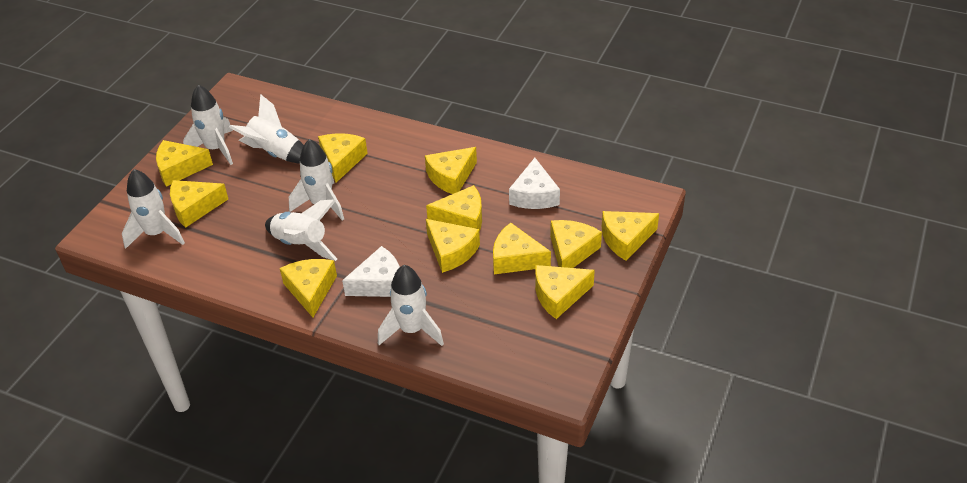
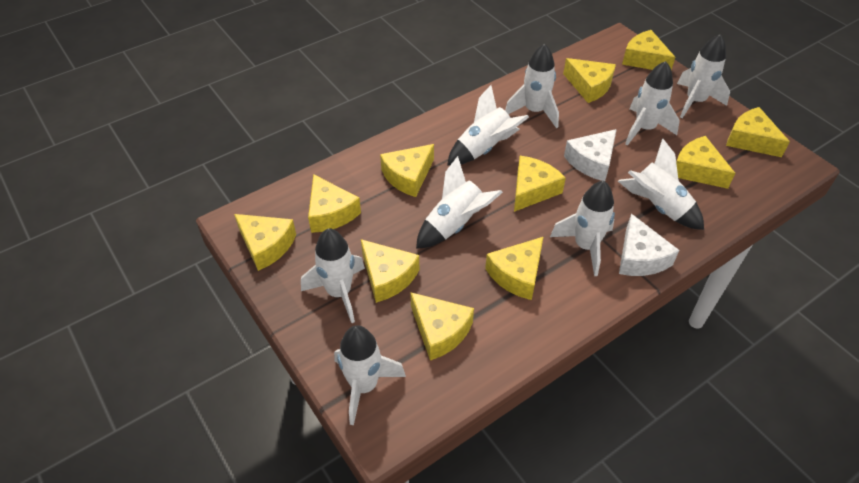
white rocket: 6 -> 9

